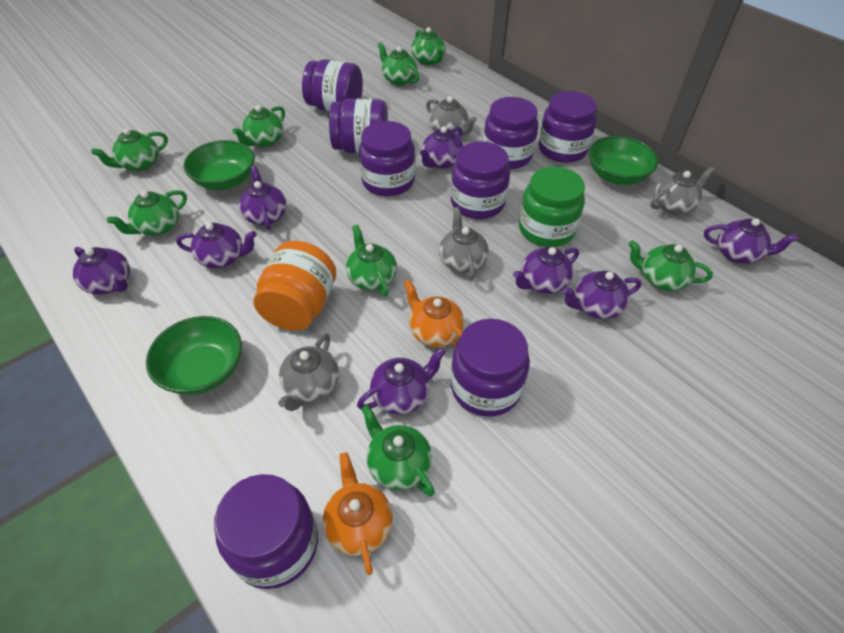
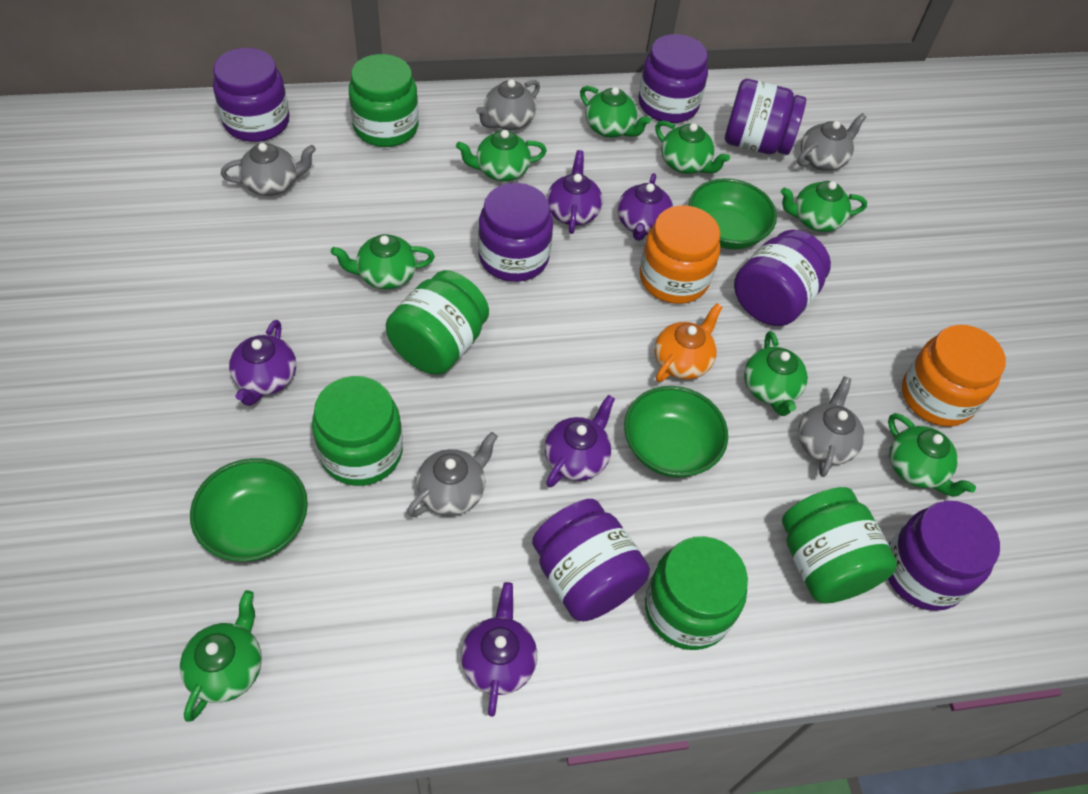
green jar: 1 -> 5
grey teapot: 4 -> 5
orange jar: 1 -> 2
orange teapot: 2 -> 1
purple jar: 8 -> 7
purple teapot: 8 -> 5

